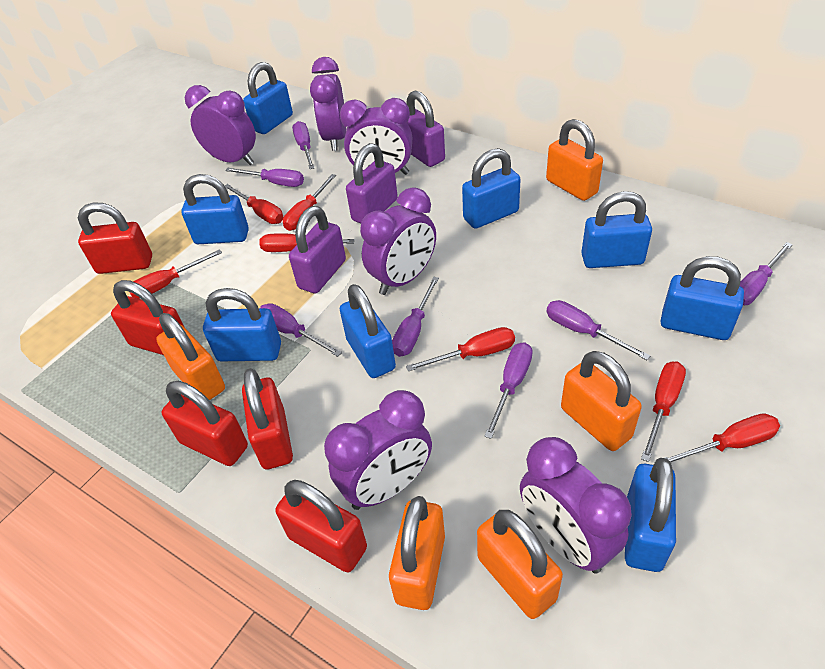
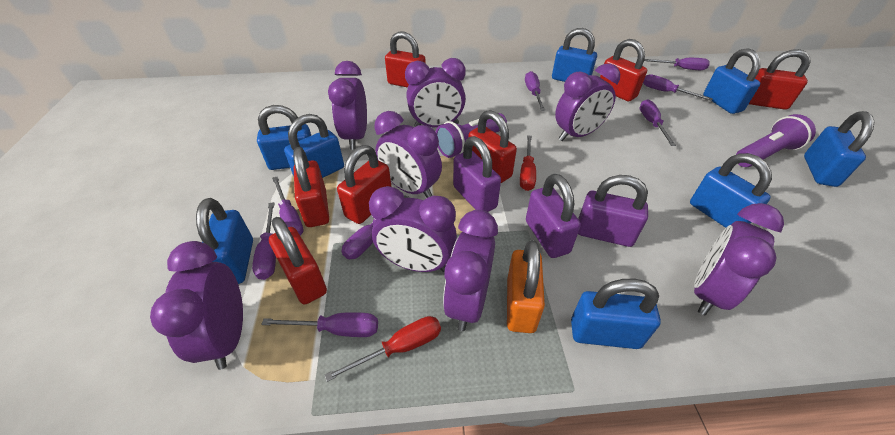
orange padlock: 5 -> 1
purple clock: 6 -> 8
purple flashlight: 0 -> 2
purple screwdriver: 7 -> 8
red padlock: 5 -> 7
red screwdriver: 7 -> 2

